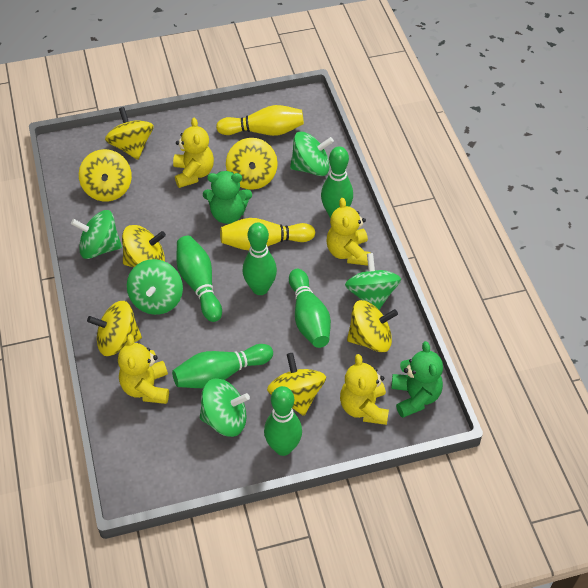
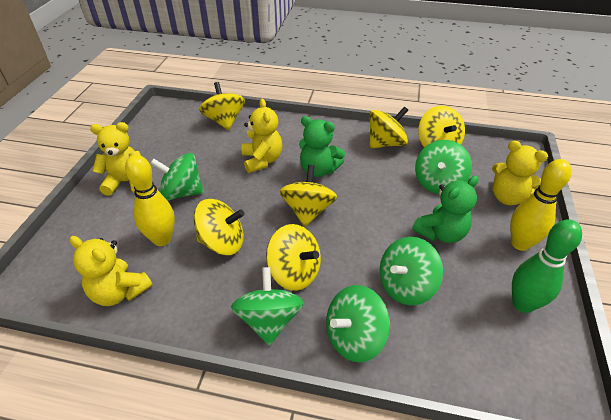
green bowling pin: 6 -> 1
yellow spinning top: 7 -> 6

